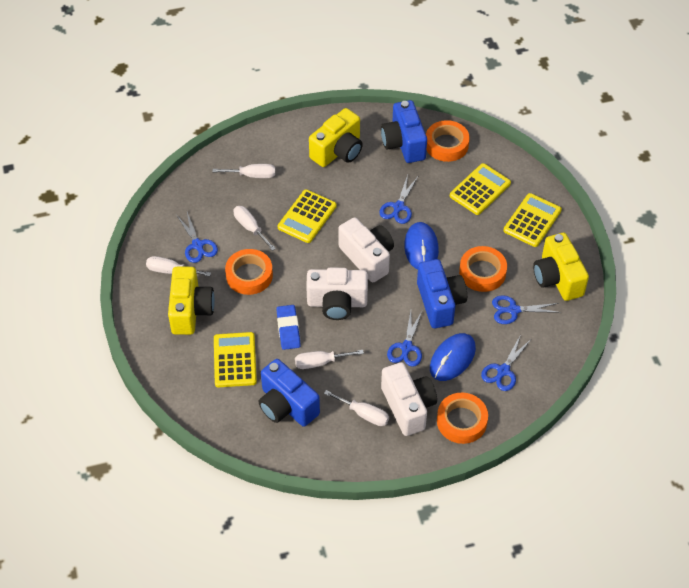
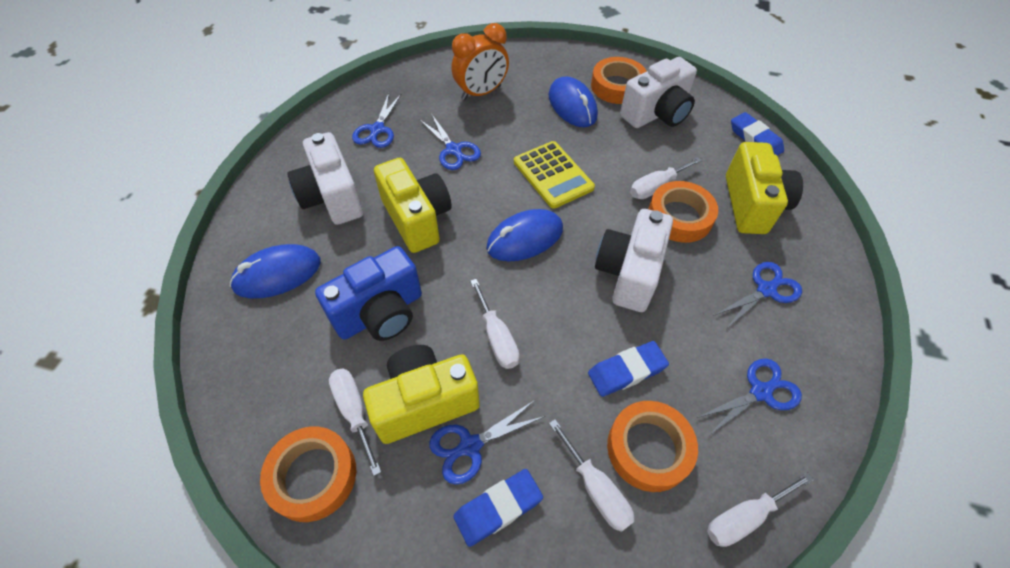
blue camera: 3 -> 1
blue eraser: 1 -> 3
blue mouse: 2 -> 3
orange clock: 0 -> 1
yellow calculator: 4 -> 1

